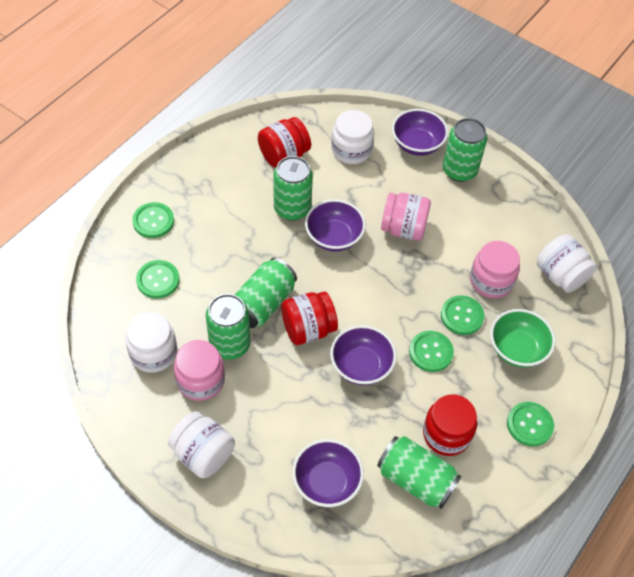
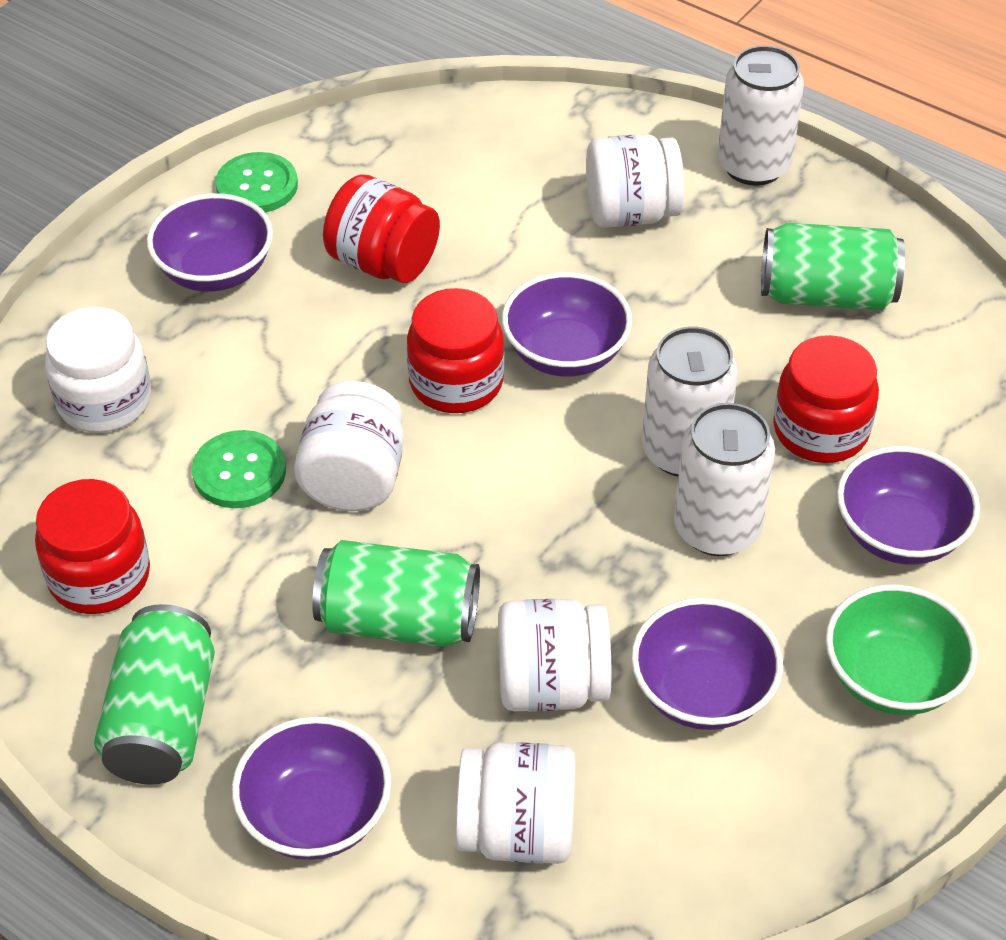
green button: 5 -> 2
green can: 5 -> 3
pink jar: 3 -> 0
purple bowl: 4 -> 5
red jar: 3 -> 4
white can: 0 -> 3
white jar: 4 -> 5

